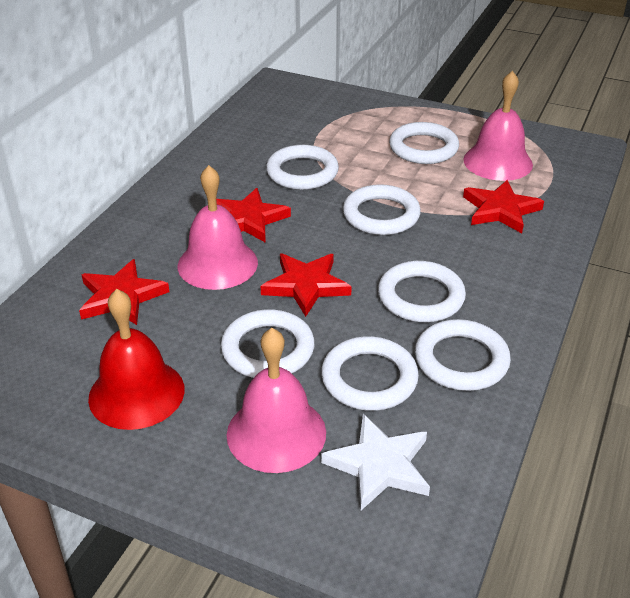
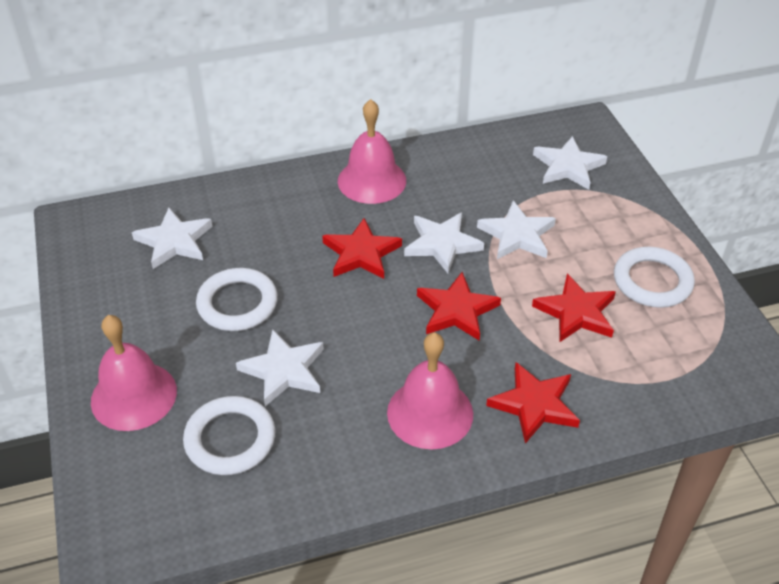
red bell: 1 -> 0
white ring: 7 -> 3
white star: 1 -> 5

